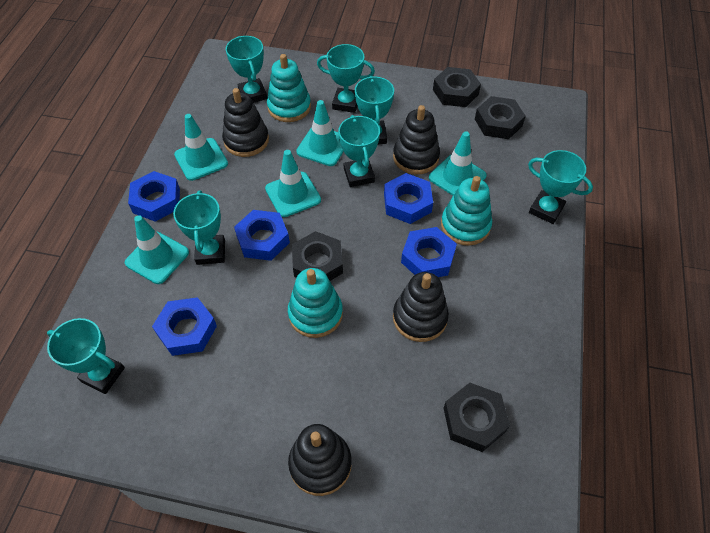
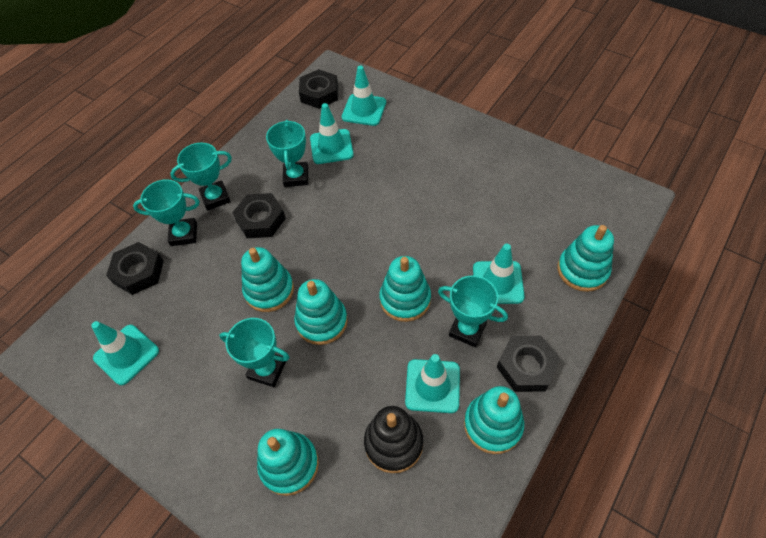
black stacking toy: 4 -> 1
blue nut: 5 -> 0
turquoise stacking toy: 3 -> 6
turquoise trophy: 7 -> 5

